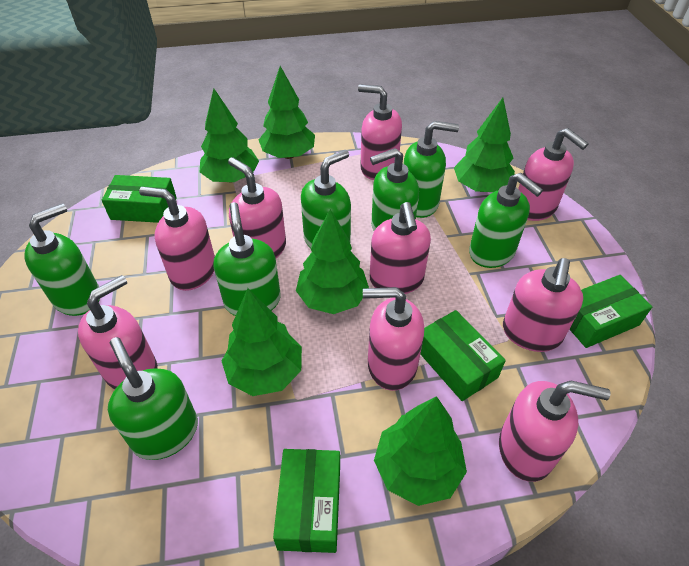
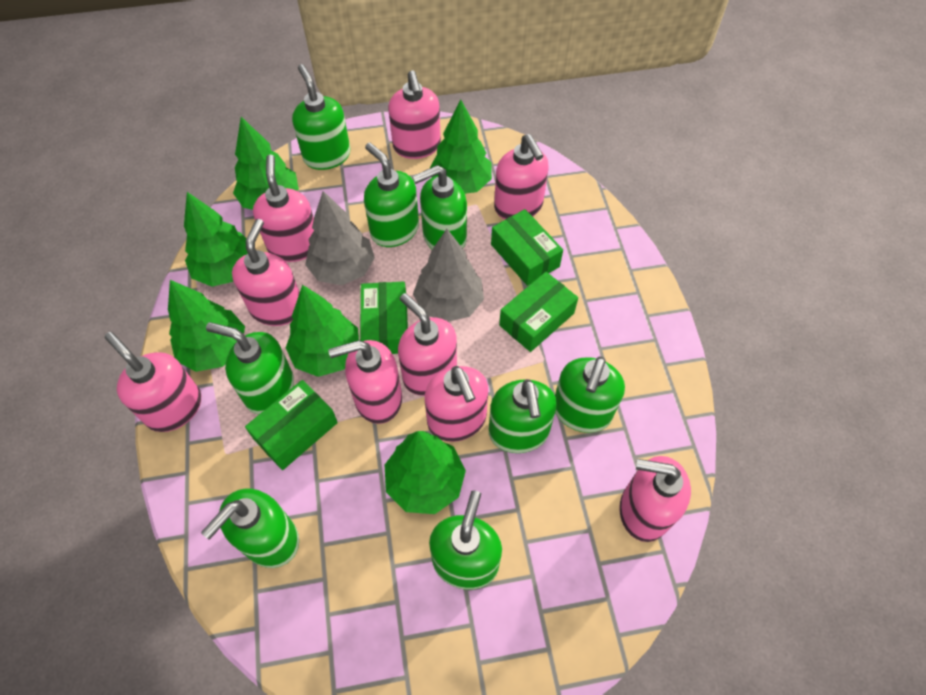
green soap dispenser: 7 -> 8
grey tree: 0 -> 2

